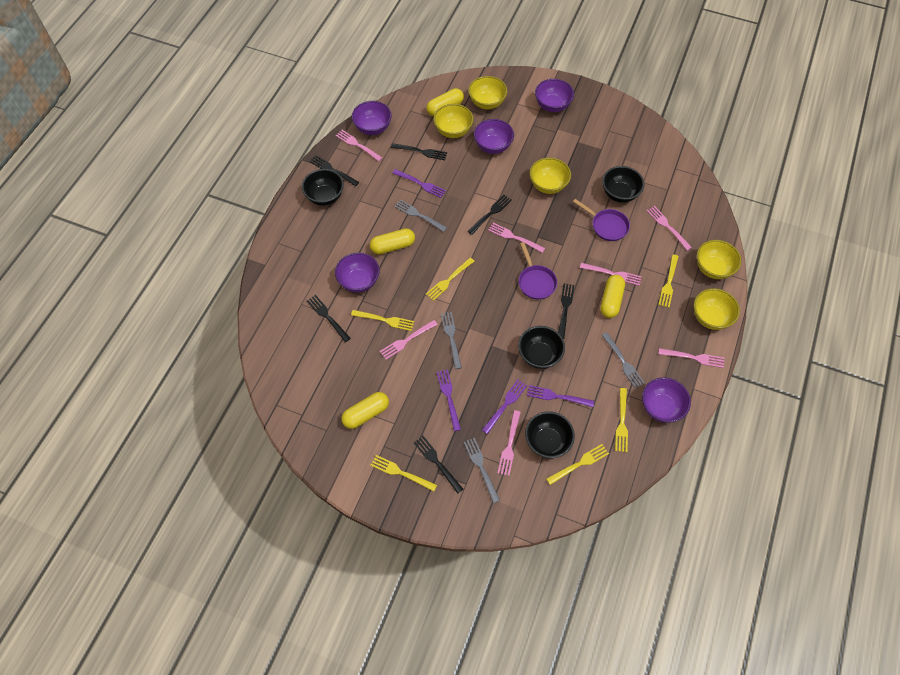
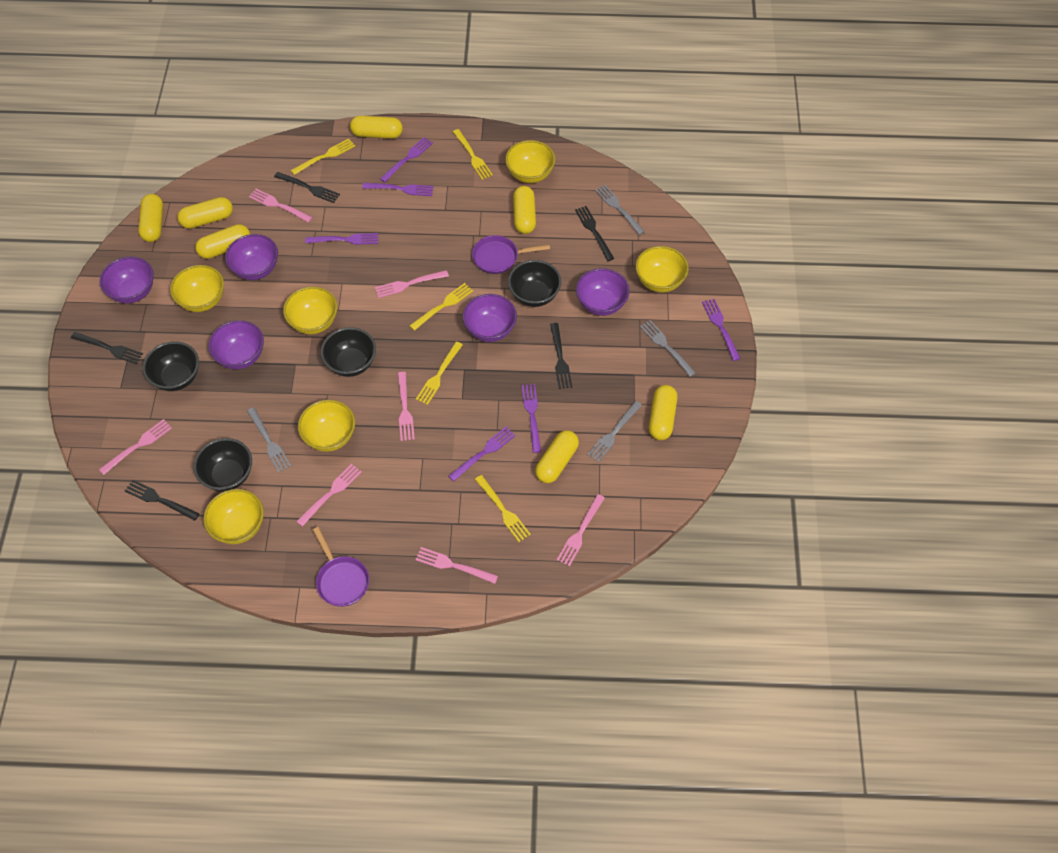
black fork: 6 -> 5
purple fork: 4 -> 6
yellow bowl: 5 -> 6
yellow capsule: 4 -> 7
yellow fork: 6 -> 5

